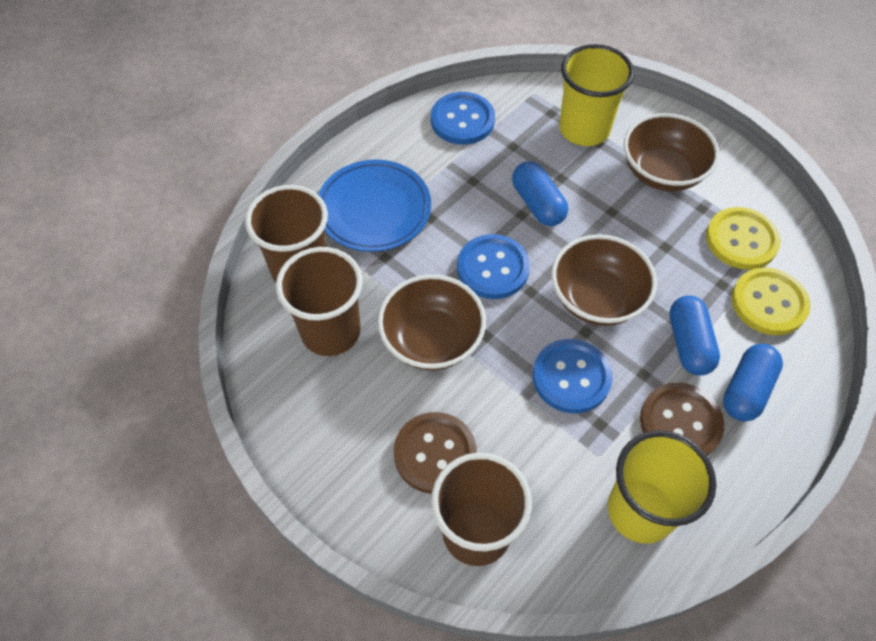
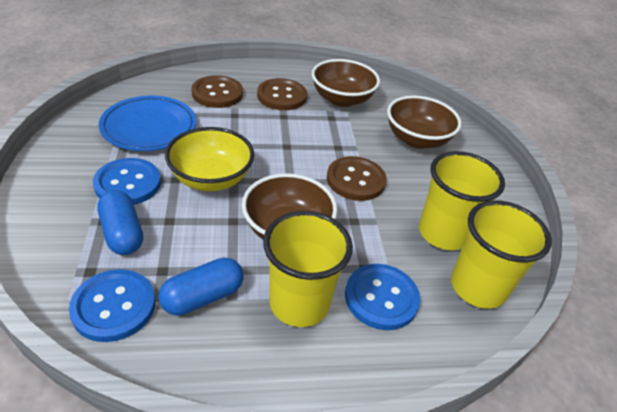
blue capsule: 3 -> 2
brown button: 2 -> 3
brown cup: 3 -> 0
yellow bowl: 0 -> 1
yellow button: 2 -> 0
yellow cup: 2 -> 3

